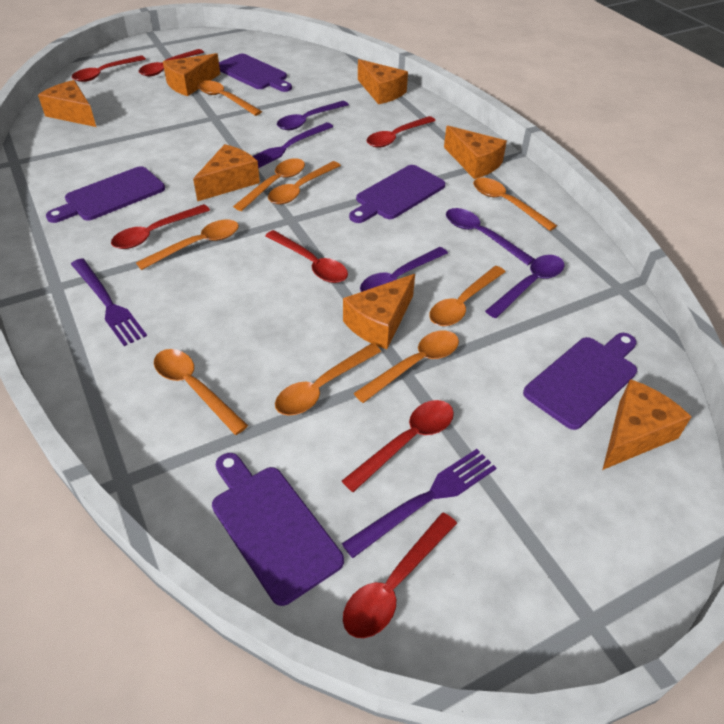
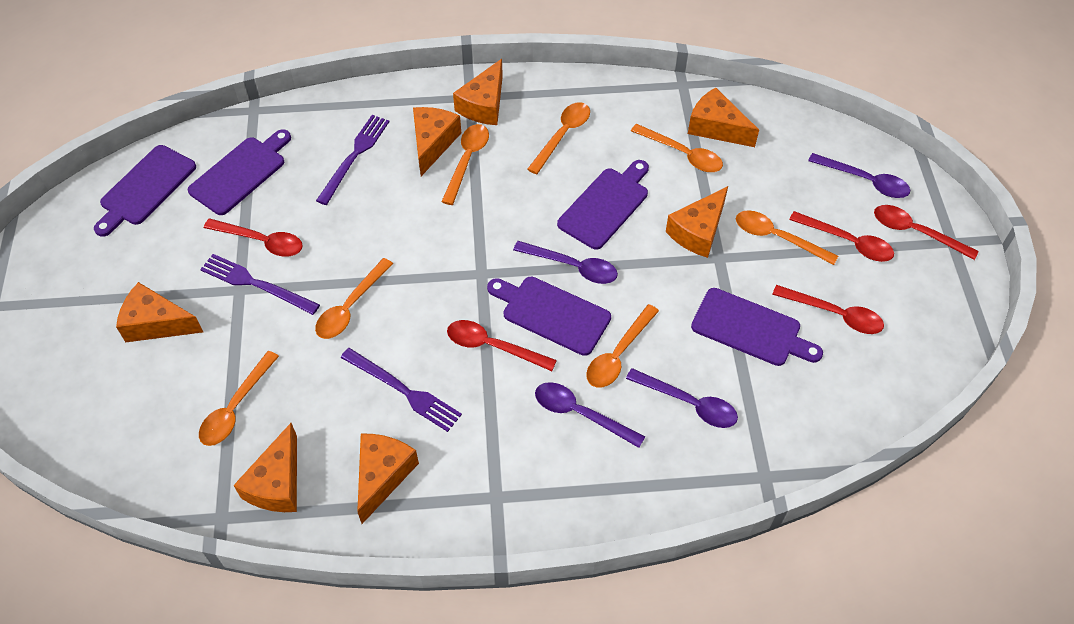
orange spoon: 9 -> 7
red spoon: 7 -> 5

